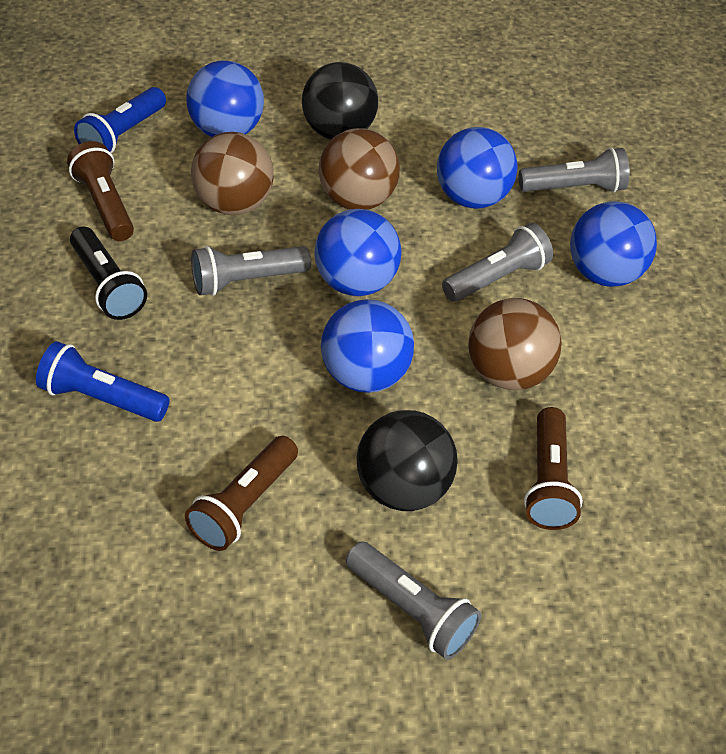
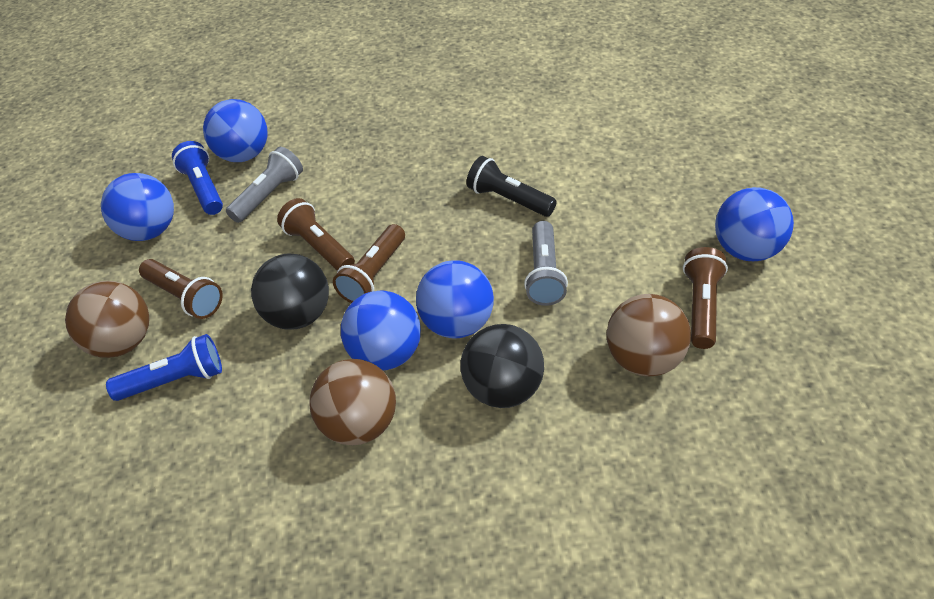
brown flashlight: 3 -> 4
grey flashlight: 4 -> 2

